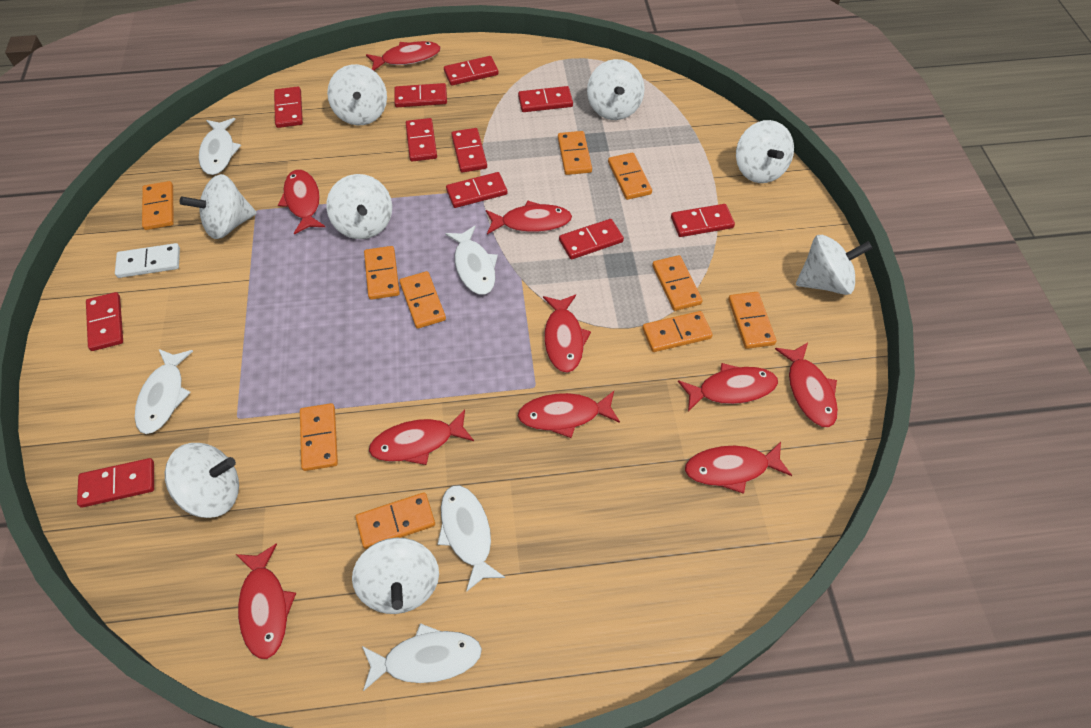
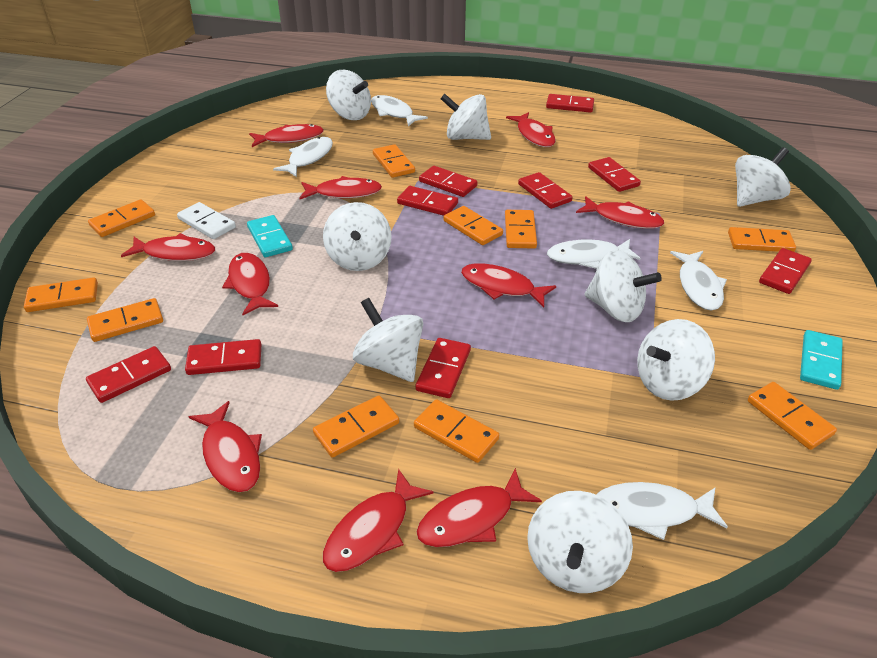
red domino: 11 -> 9
turquoise domino: 0 -> 2

